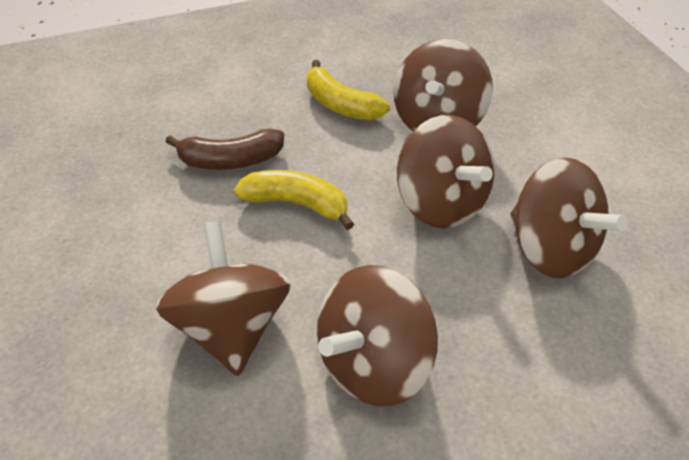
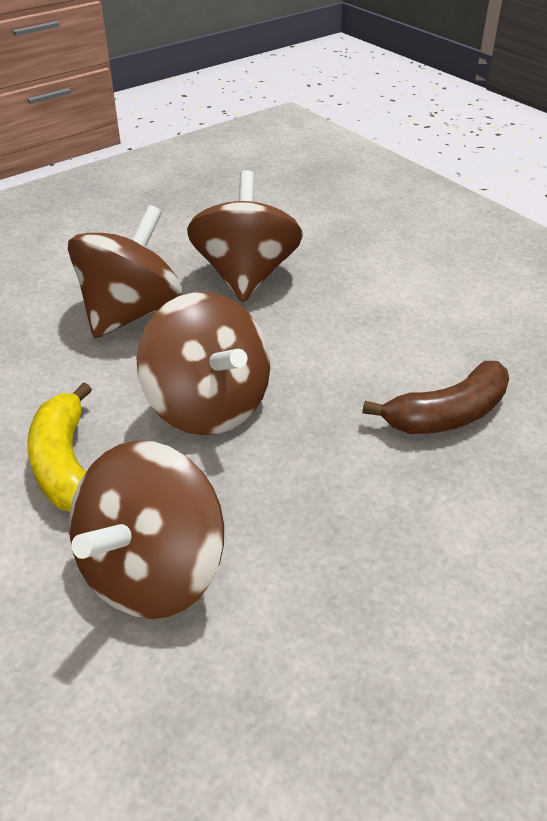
brown spinning top: 5 -> 4
yellow banana: 2 -> 1

